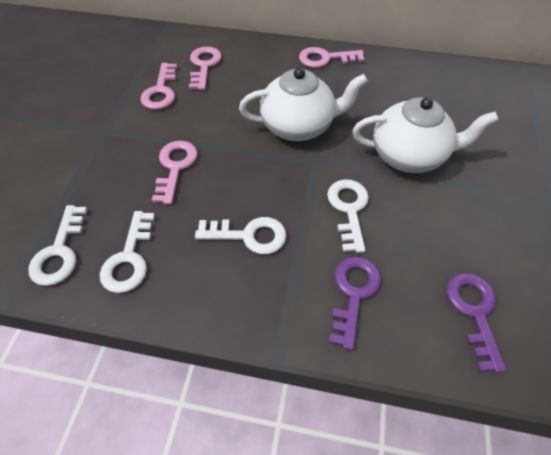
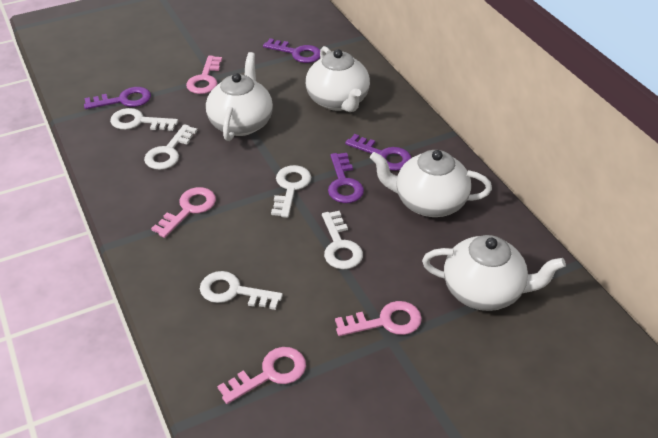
purple key: 2 -> 4
white key: 4 -> 5
white teapot: 2 -> 4

